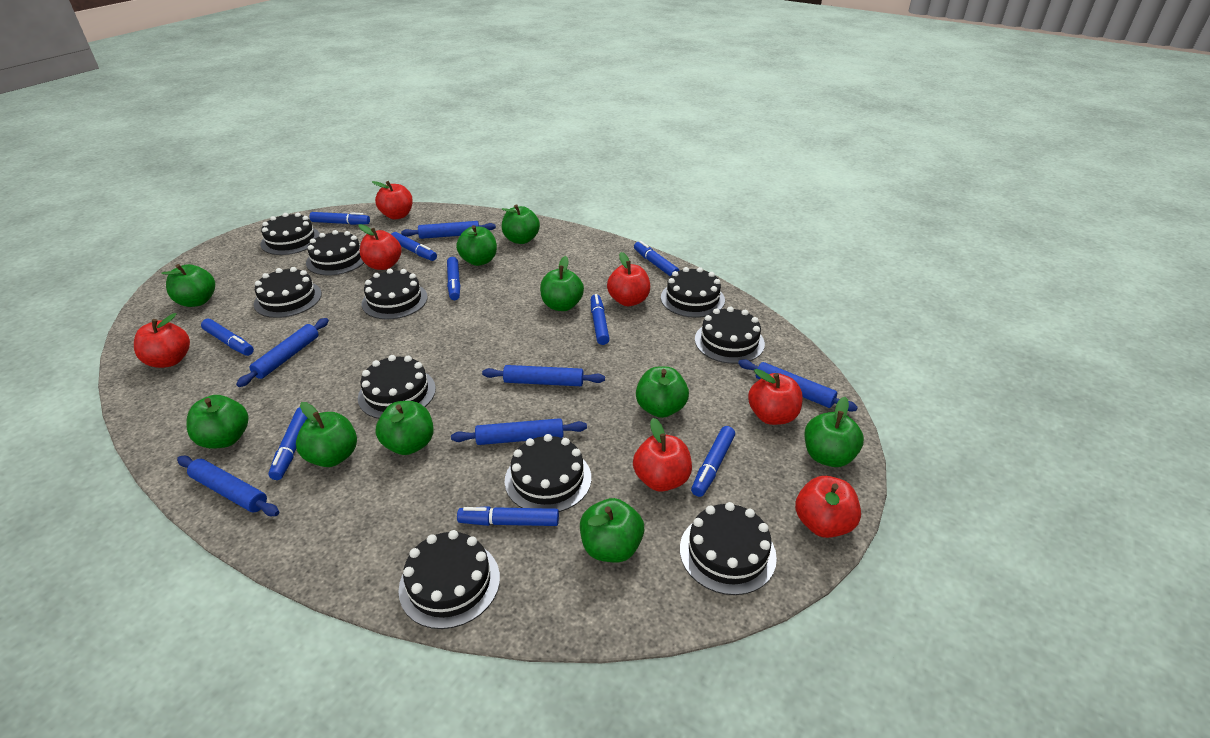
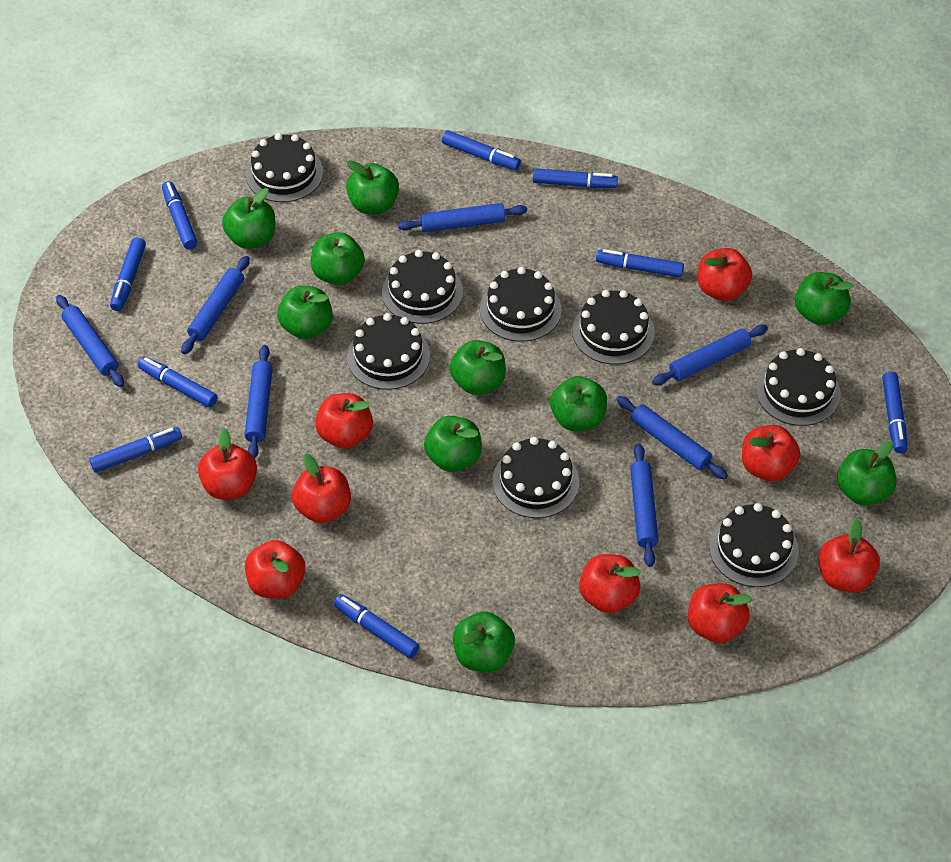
black cake: 10 -> 8
blue rolling pin: 6 -> 7
red apple: 7 -> 9

